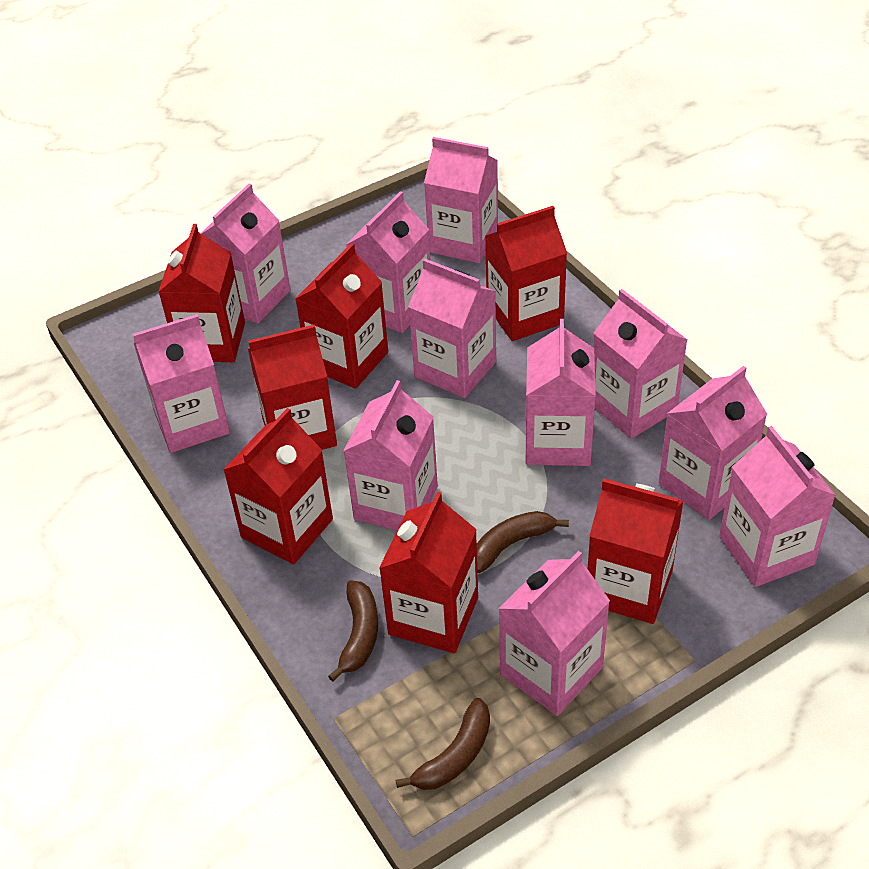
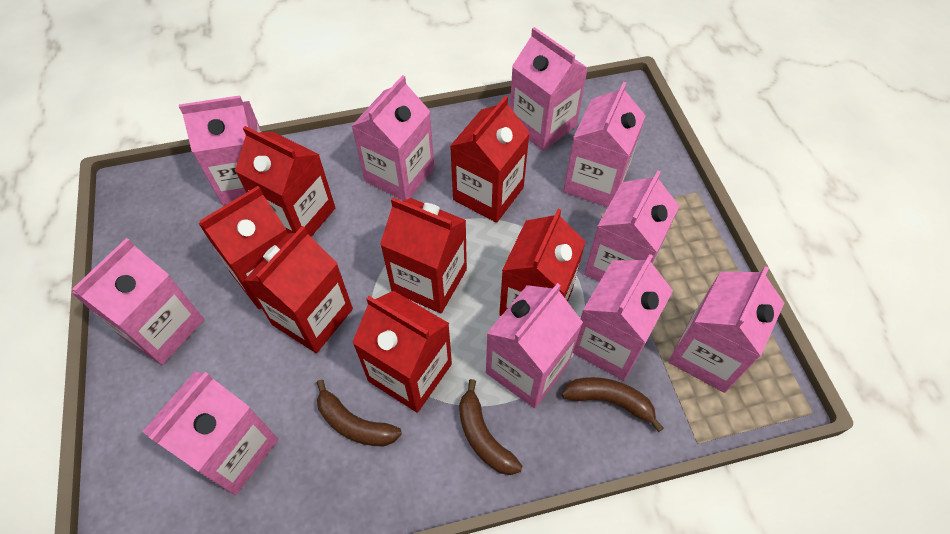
pink carton: 11 -> 10

